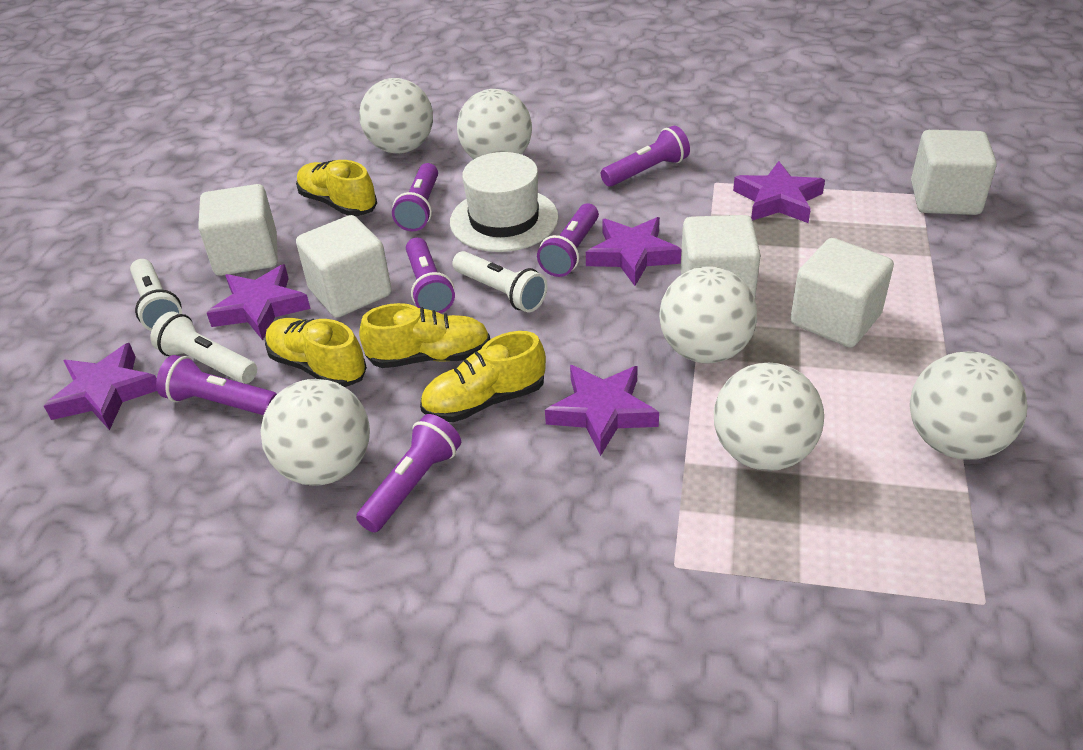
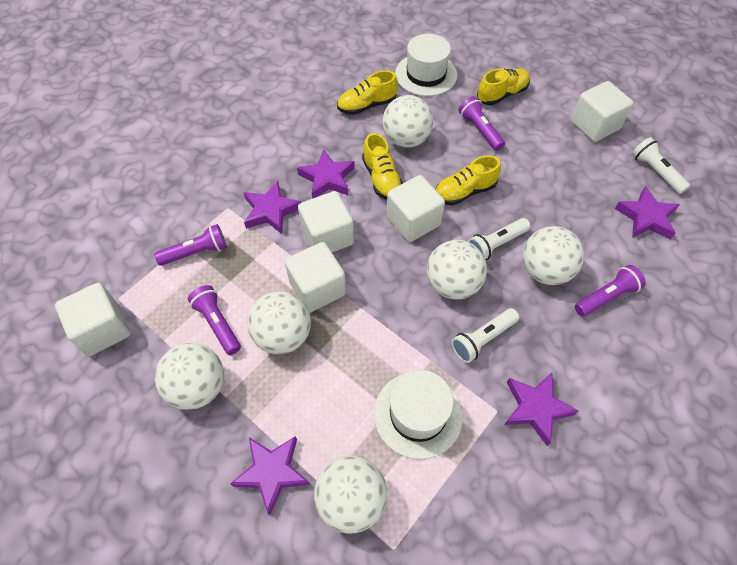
purple flashlight: 6 -> 4
white hat: 1 -> 2

